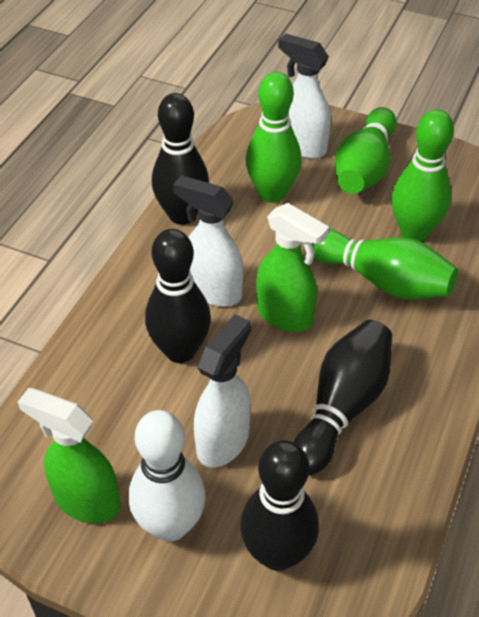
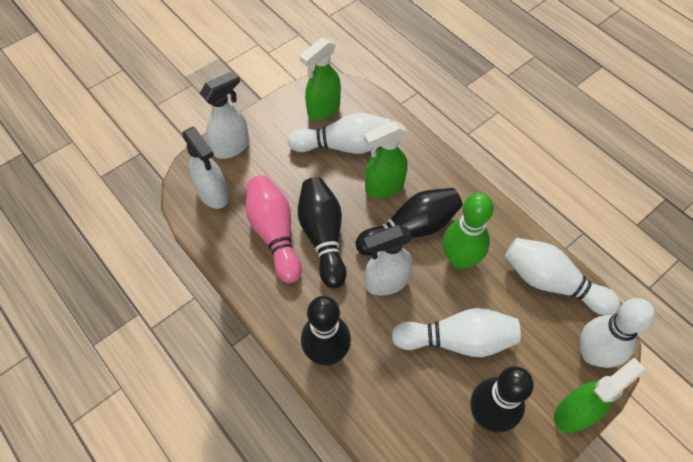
green bowling pin: 4 -> 1
green spray bottle: 2 -> 3
pink bowling pin: 0 -> 1
white bowling pin: 1 -> 4

